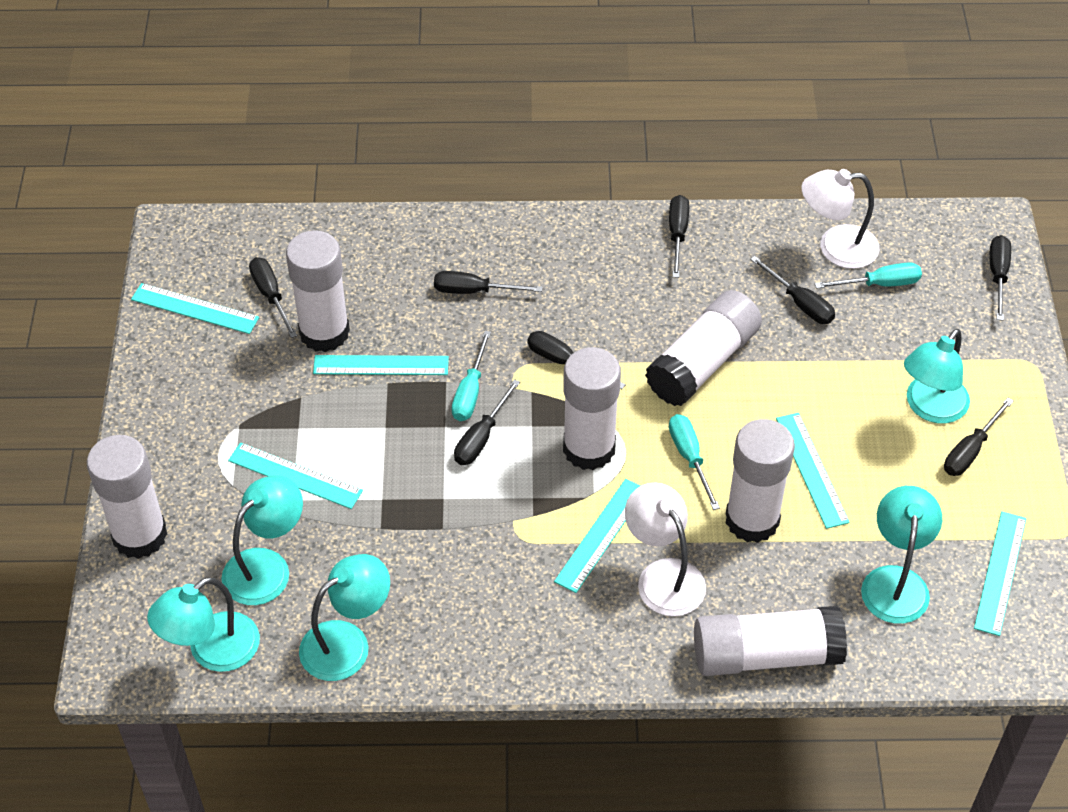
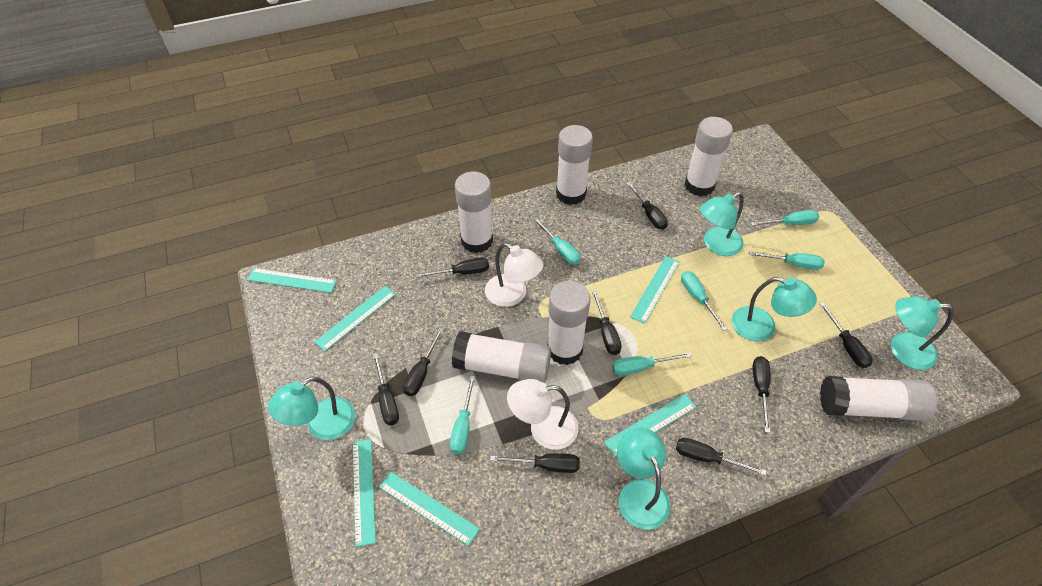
black screwdriver: 8 -> 9
turquoise screwdriver: 3 -> 6

